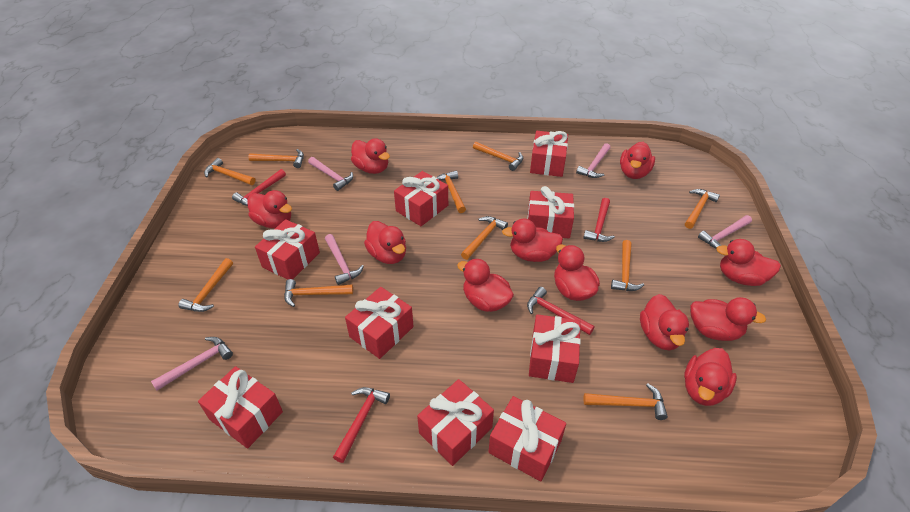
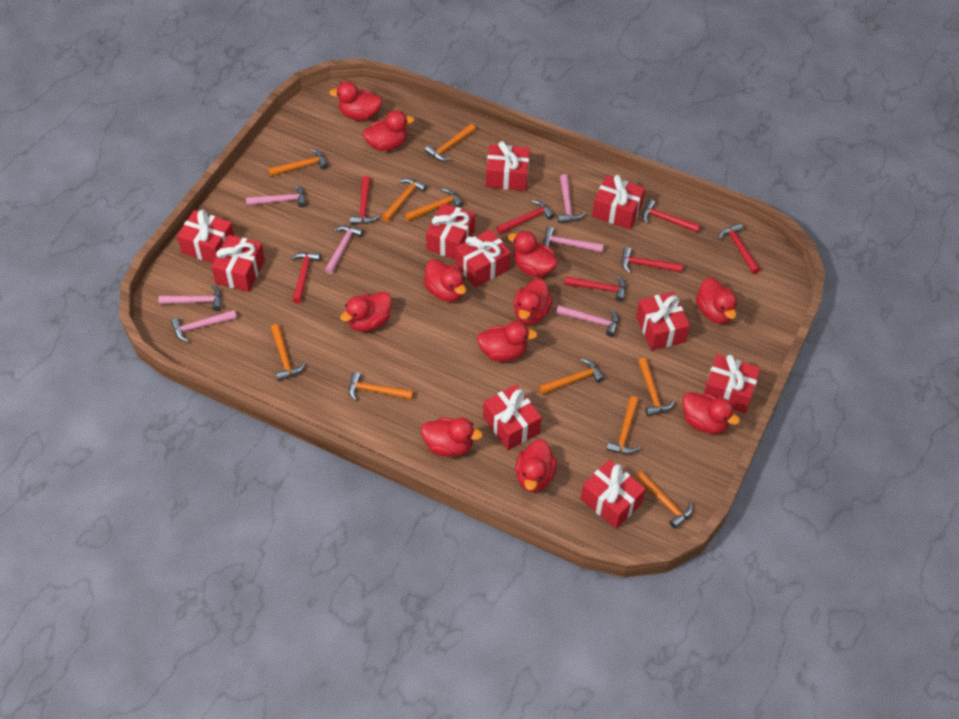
pink hammer: 5 -> 7
red gift: 9 -> 10
red hammer: 4 -> 7

